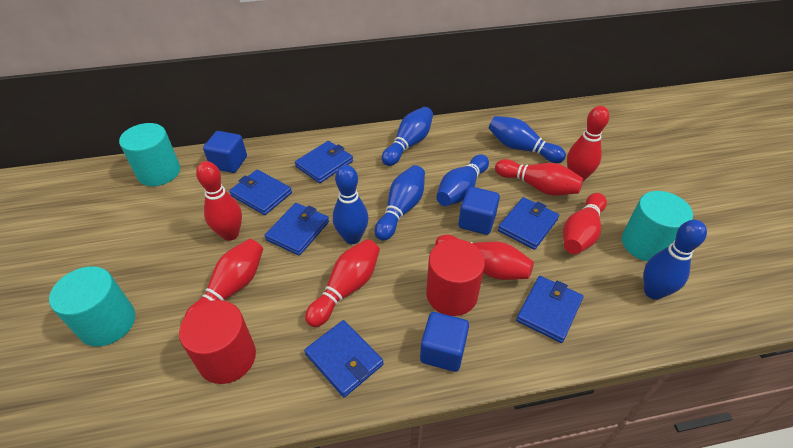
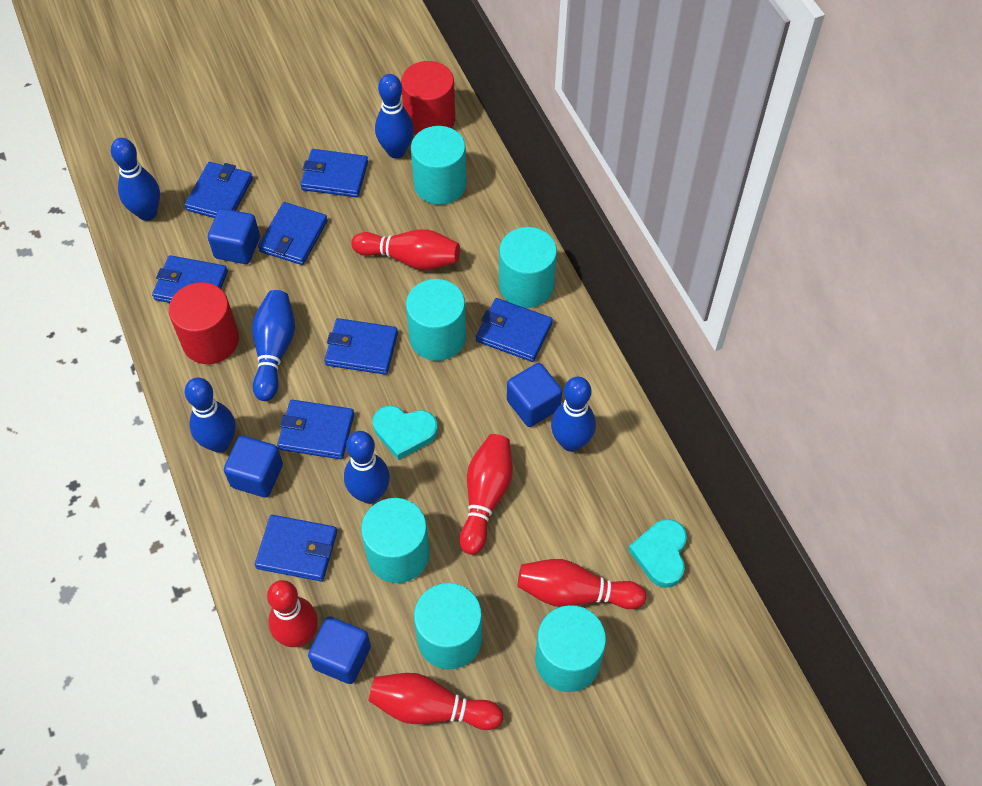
blue cube: 3 -> 4
blue wallet: 6 -> 8
red bowling pin: 7 -> 5
turquoise cylinder: 3 -> 6
turquoise heart: 0 -> 2

